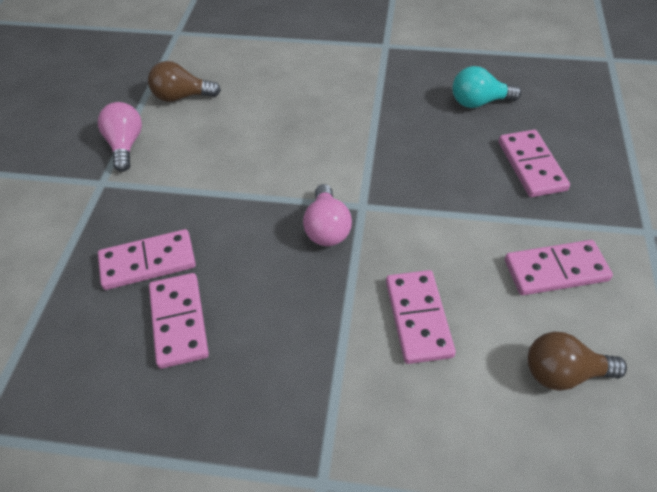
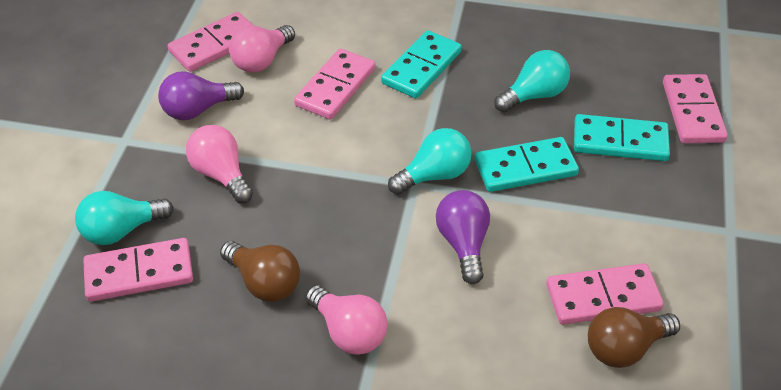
pink light bulb: 2 -> 3
purple light bulb: 0 -> 2
turquoise domino: 0 -> 3
turquoise light bulb: 1 -> 3

